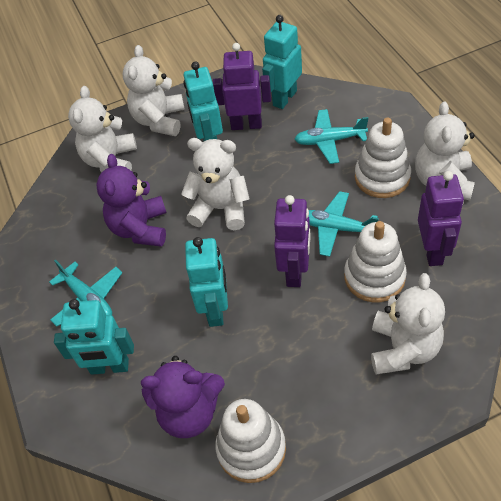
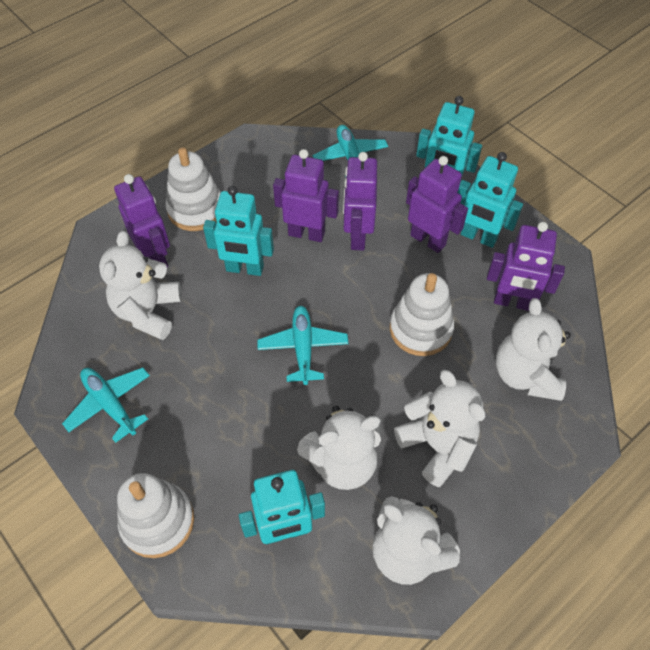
purple robot: 3 -> 5
purple teddy bear: 2 -> 0

